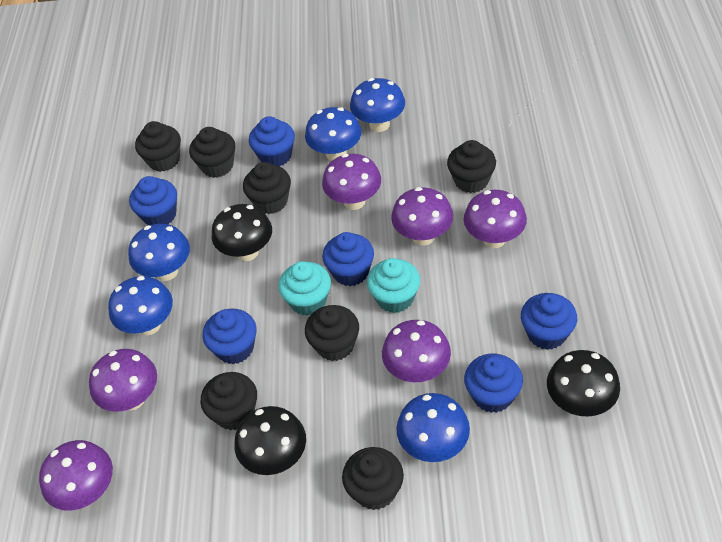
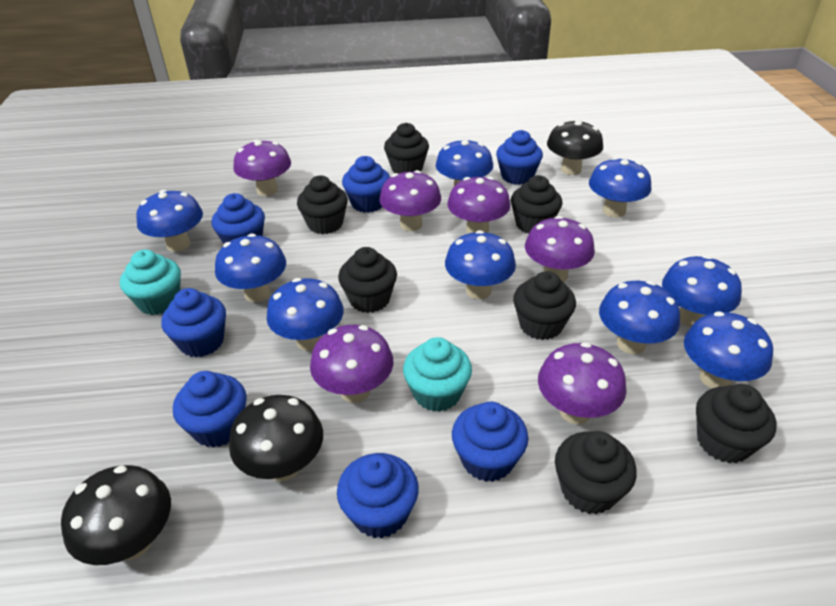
blue cupcake: 6 -> 7
blue mushroom: 5 -> 9

